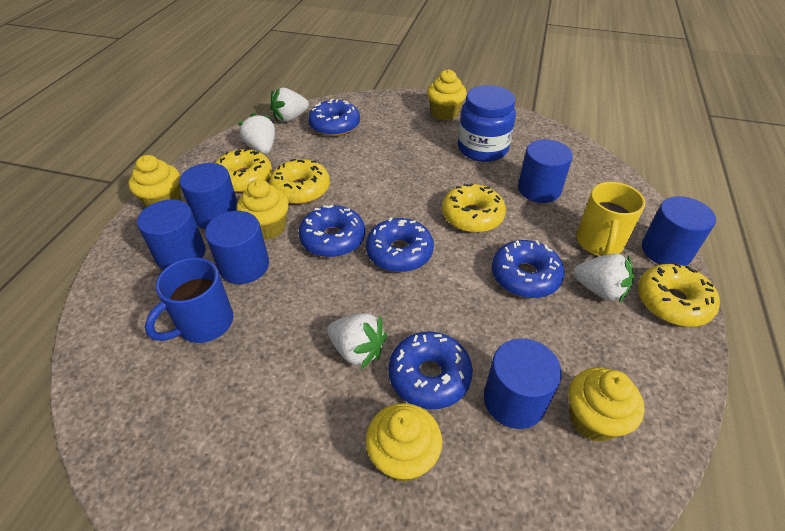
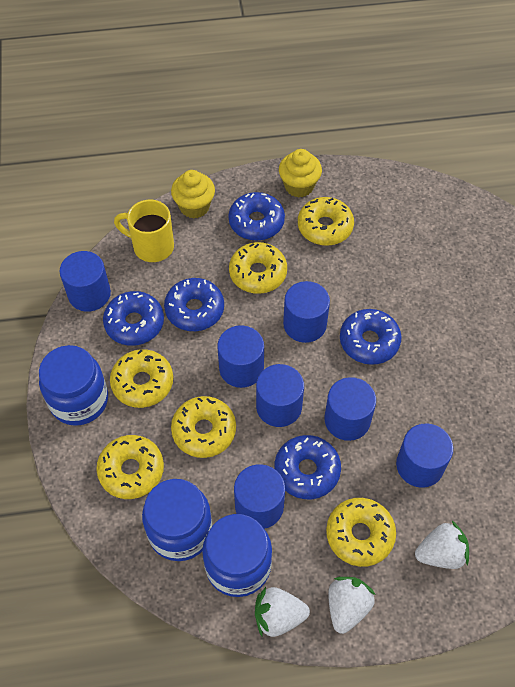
blue cylinder: 6 -> 7
blue jar: 1 -> 3
blue mug: 1 -> 0
white strawberry: 4 -> 3
yellow cupcake: 5 -> 2
yellow donut: 4 -> 6

